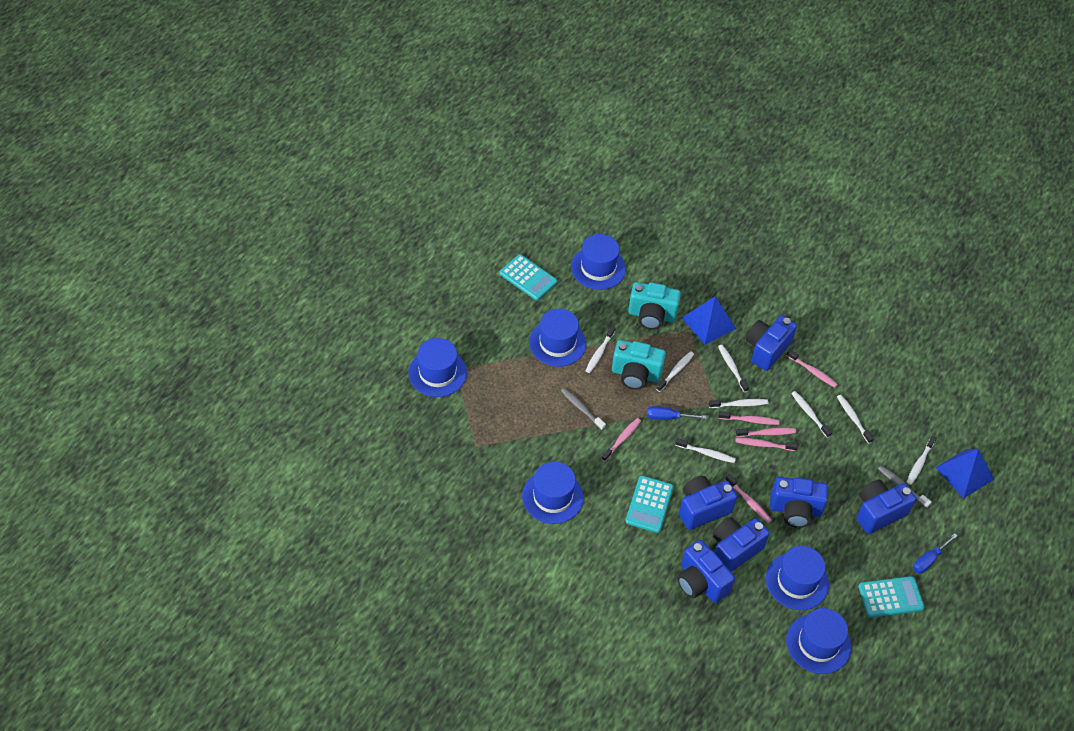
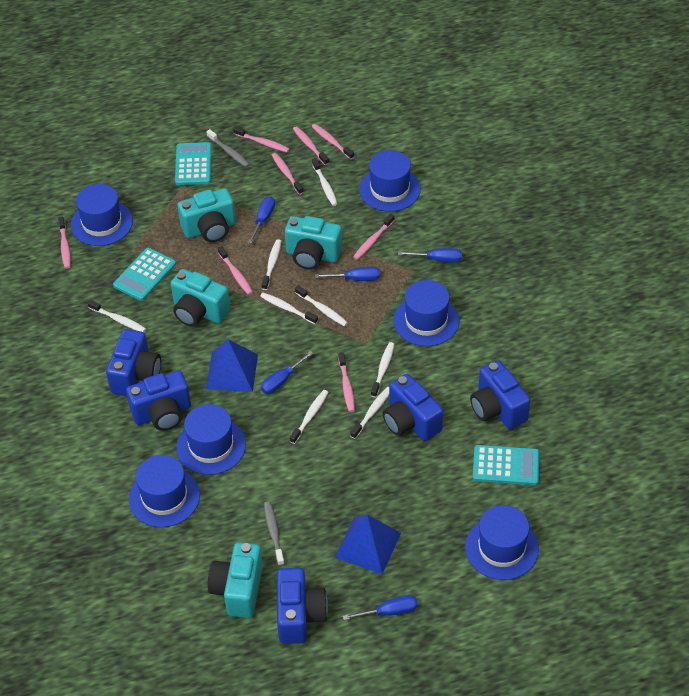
blue camera: 6 -> 5
blue screwdriver: 2 -> 5
pink toothbrush: 6 -> 8
turquoise camera: 2 -> 4

